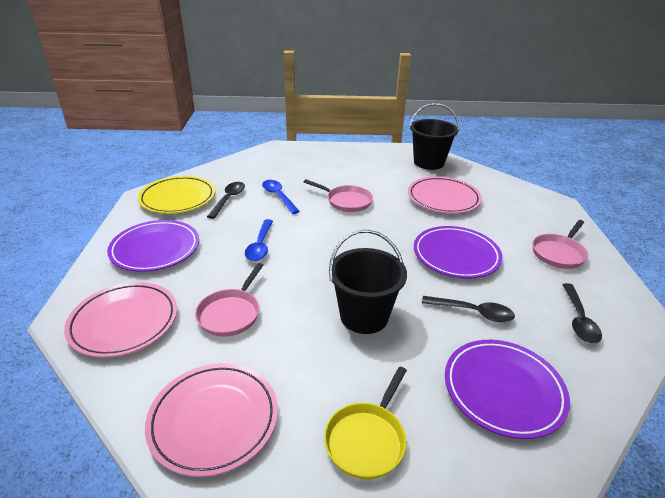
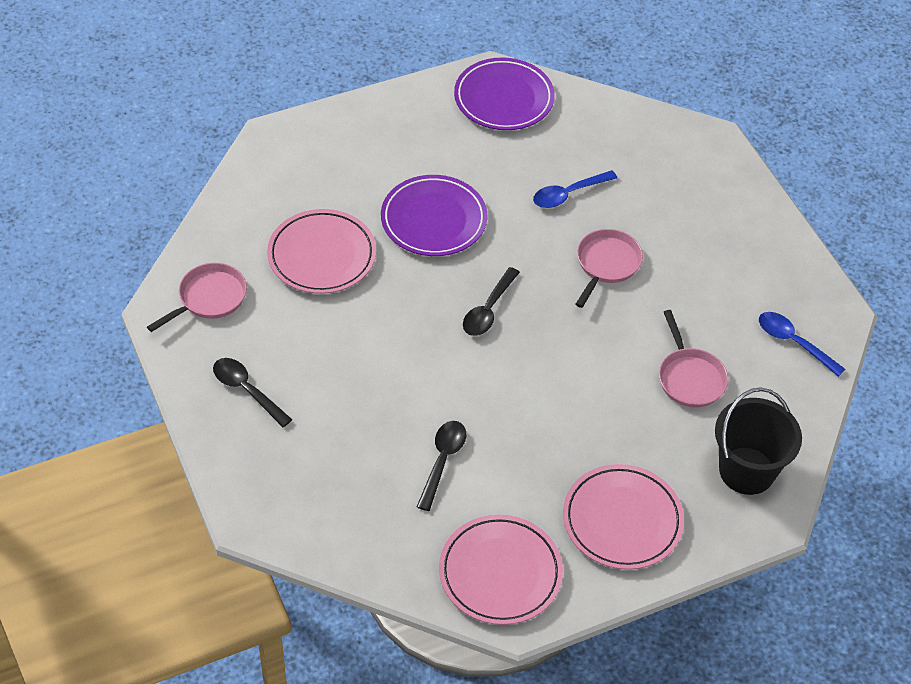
black bucket: 2 -> 1
purple plate: 3 -> 2
yellow pan: 1 -> 0
yellow plate: 1 -> 0

